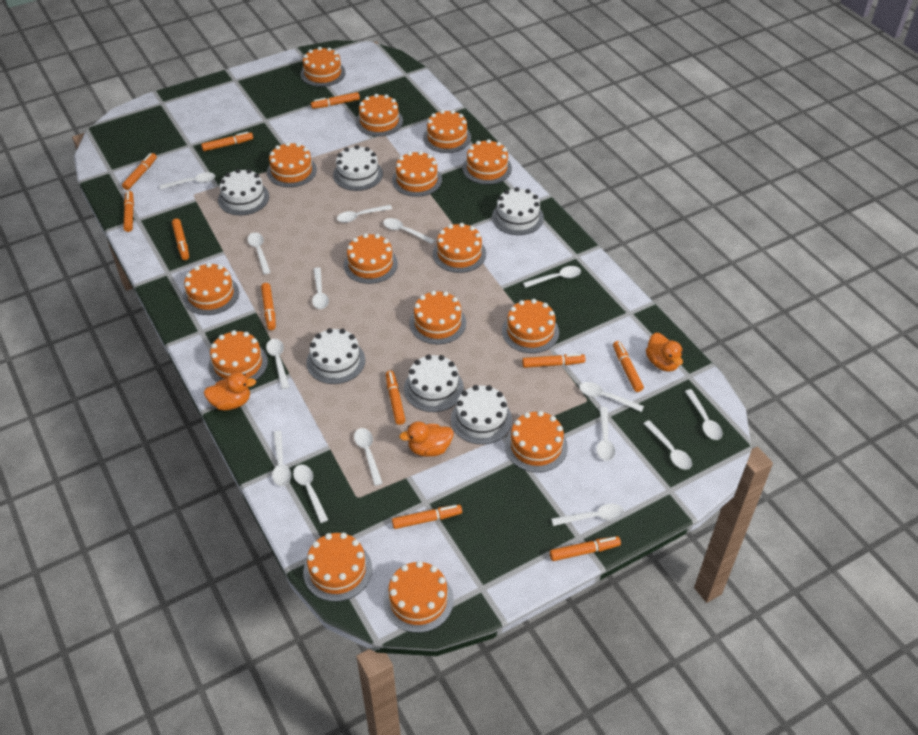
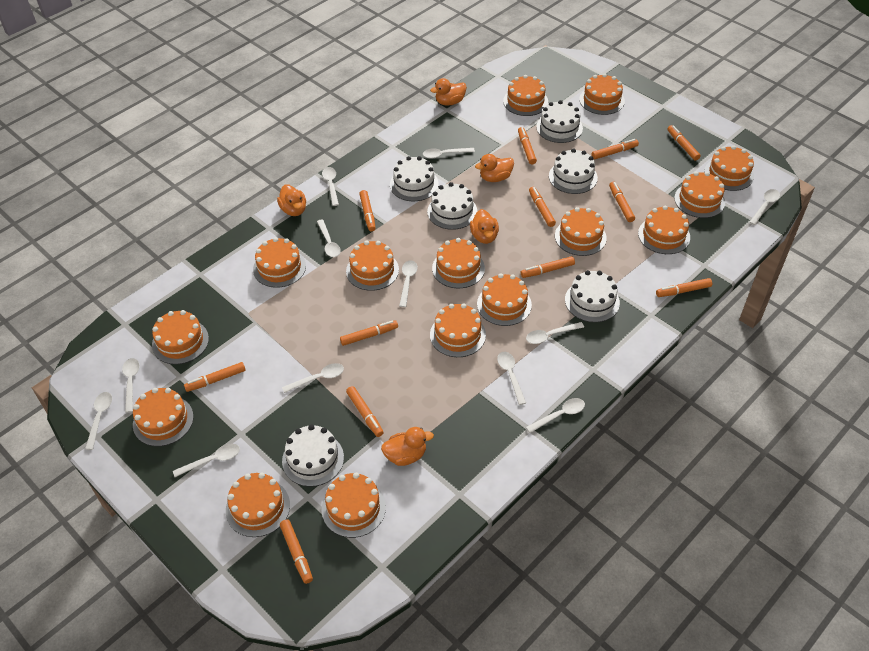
orange duck: 3 -> 5
orange marker: 11 -> 12
white spoon: 15 -> 12

